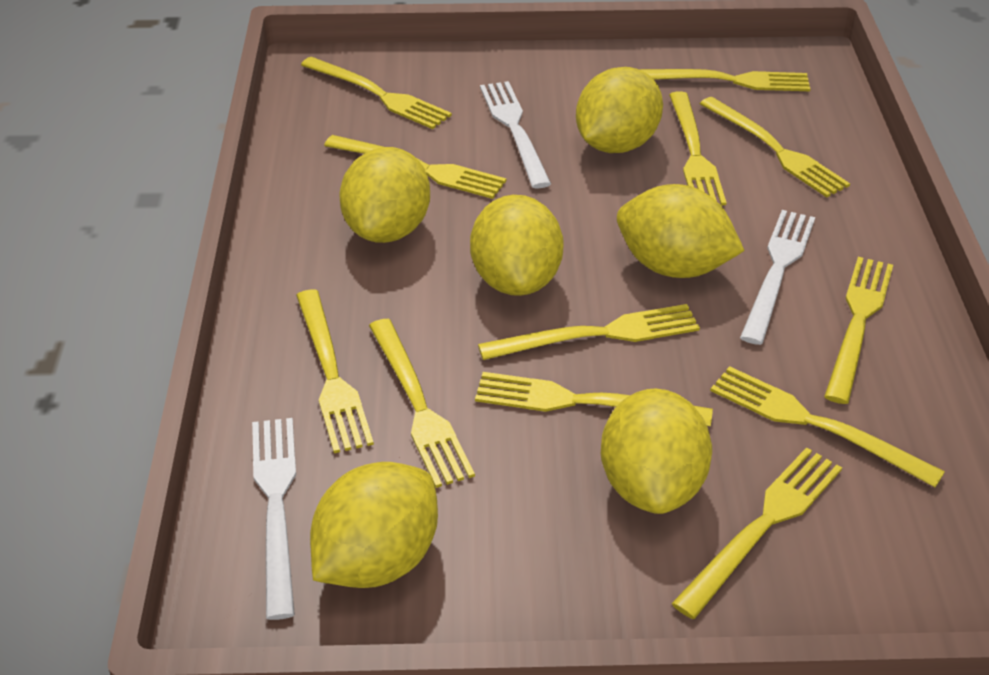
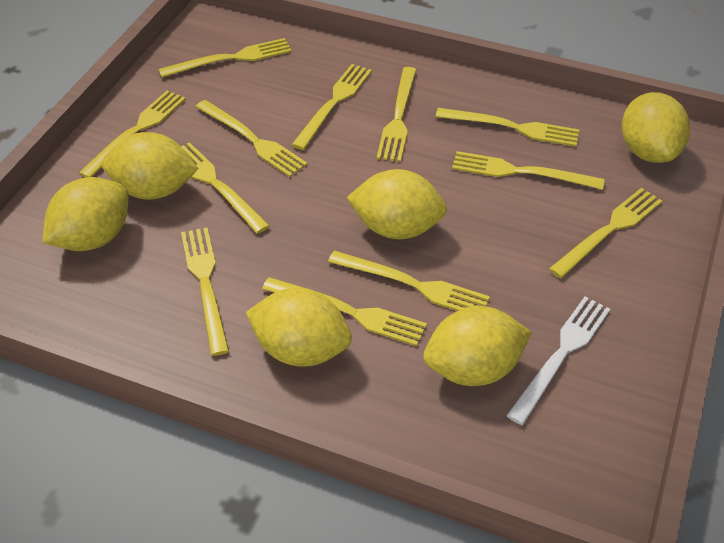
white fork: 3 -> 1

